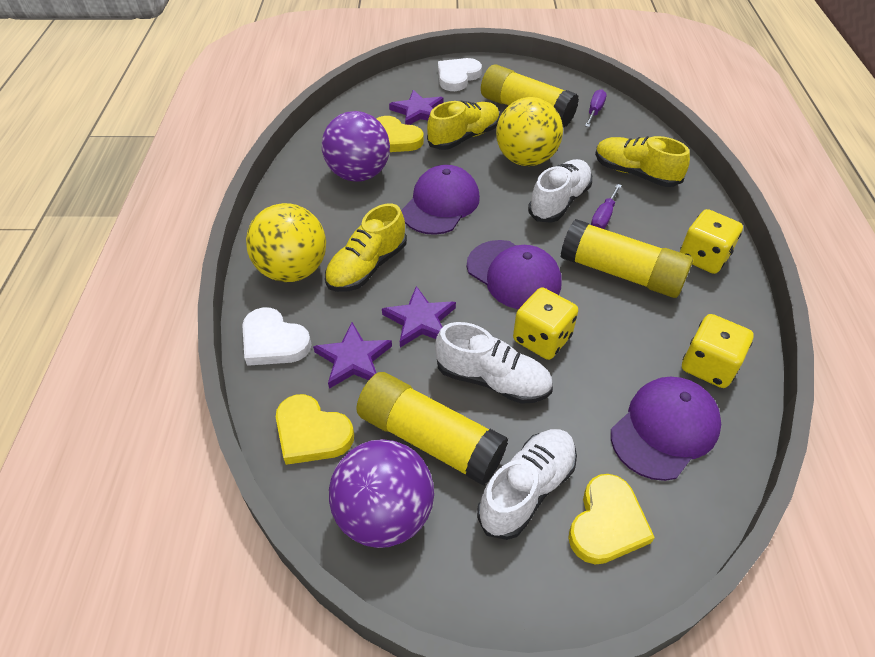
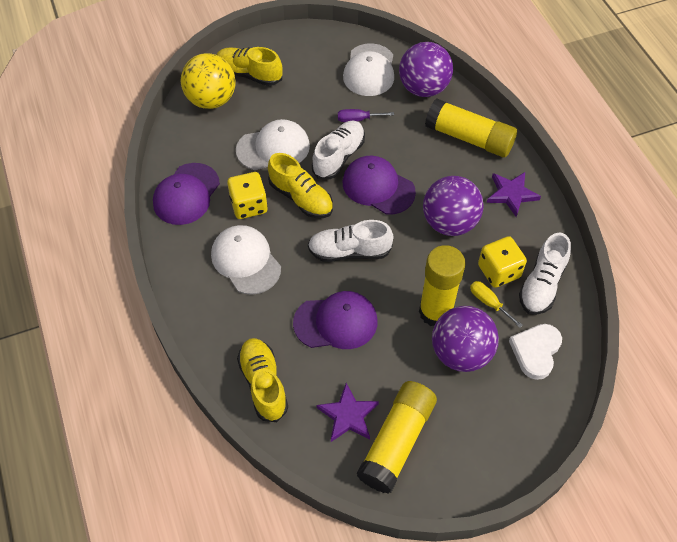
purple ball: 2 -> 3
purple screwdriver: 2 -> 1
purple star: 3 -> 2
white cap: 0 -> 3
white heart: 2 -> 1
yellow ball: 2 -> 1
yellow dice: 3 -> 2
yellow heart: 3 -> 0
yellow screwdriver: 0 -> 1

